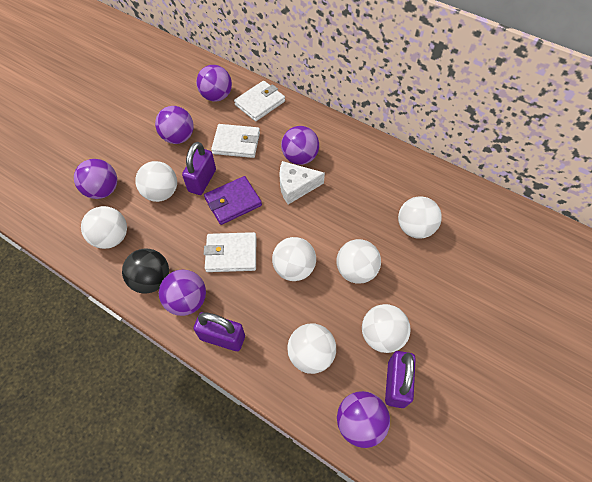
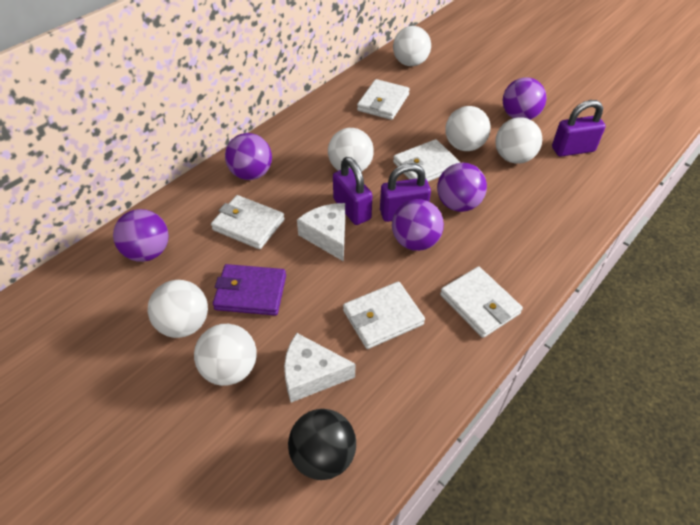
purple ball: 6 -> 5
white ball: 7 -> 6
white cheese: 1 -> 2
white wallet: 3 -> 5

